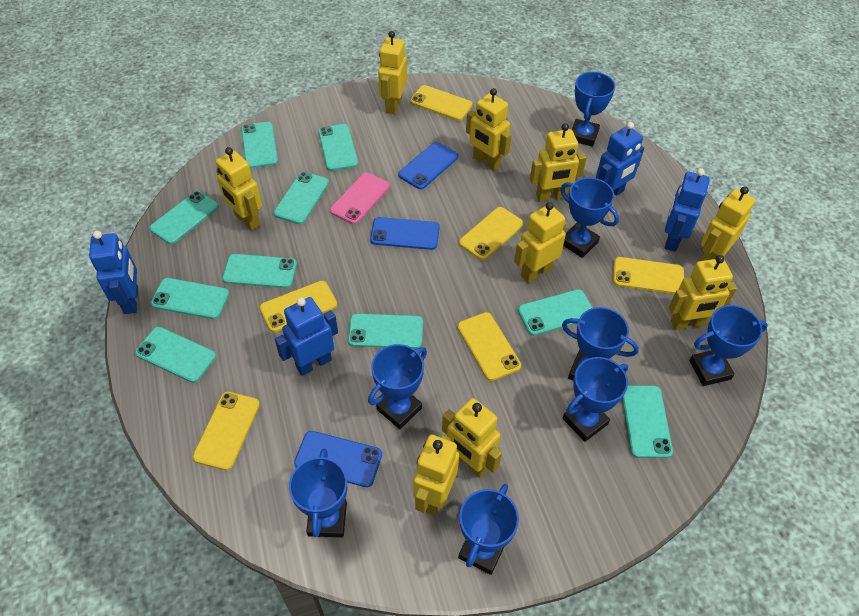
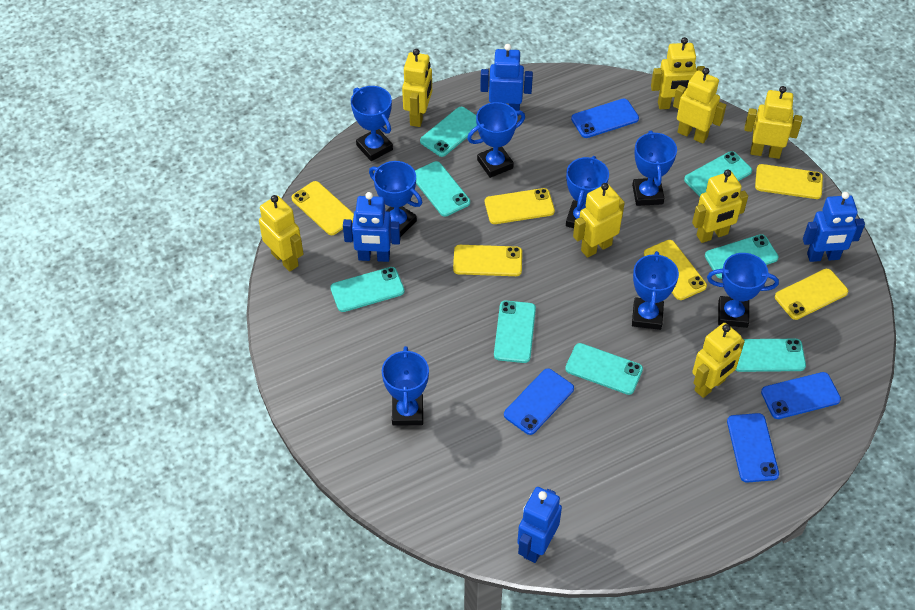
blue phone: 3 -> 4
pink phone: 1 -> 0
turquoise phone: 10 -> 8
yellow robot: 9 -> 8

